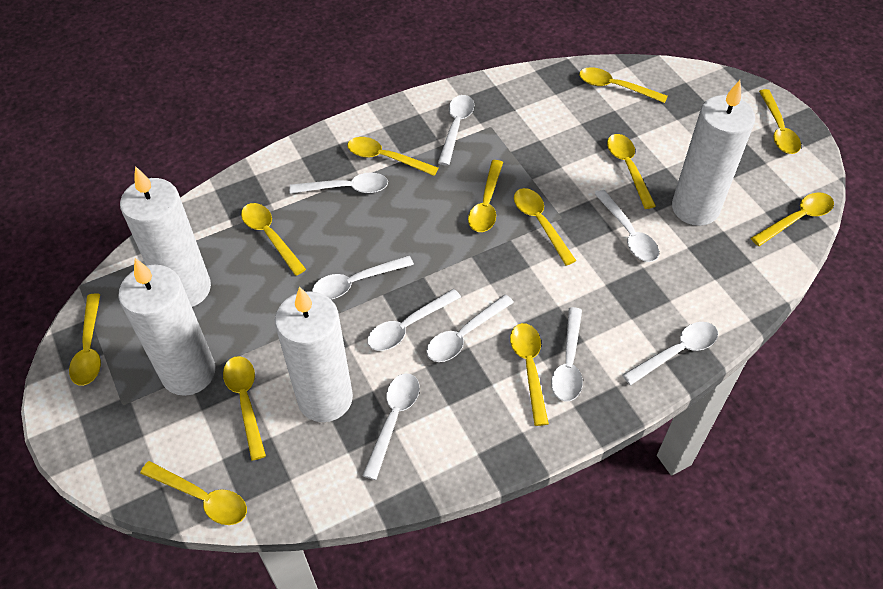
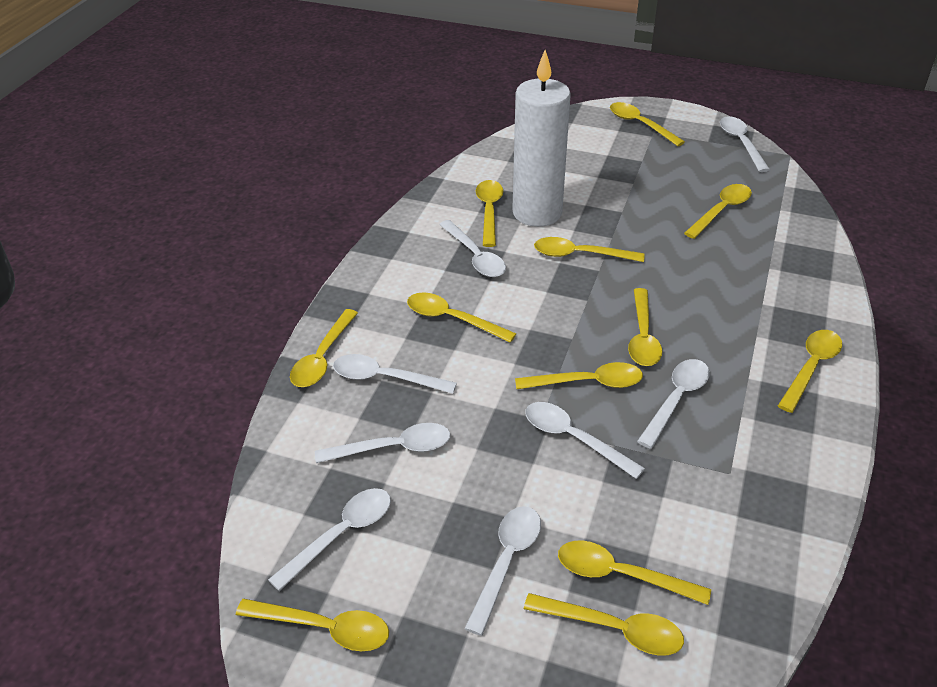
white candle: 4 -> 1
white spoon: 9 -> 8

